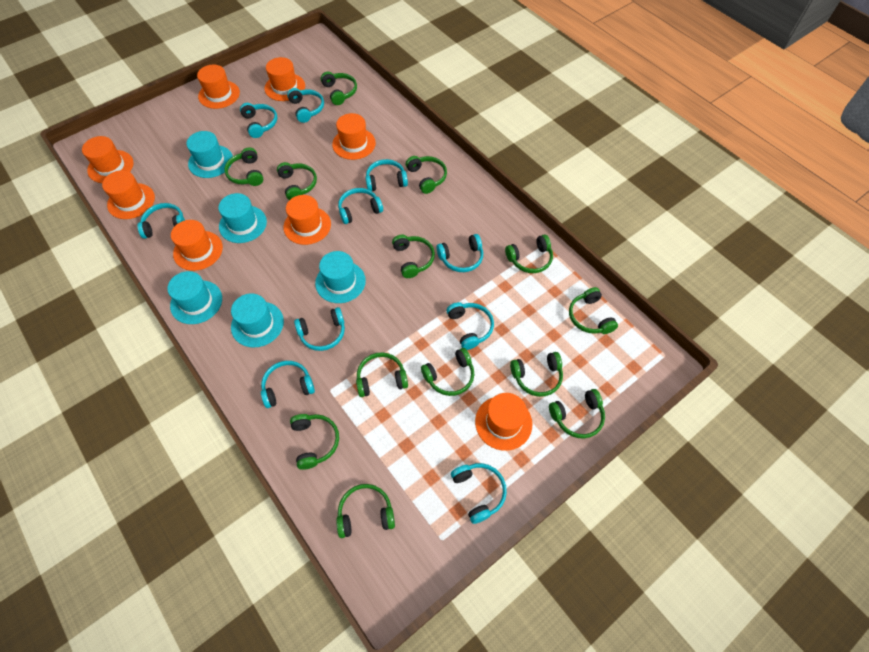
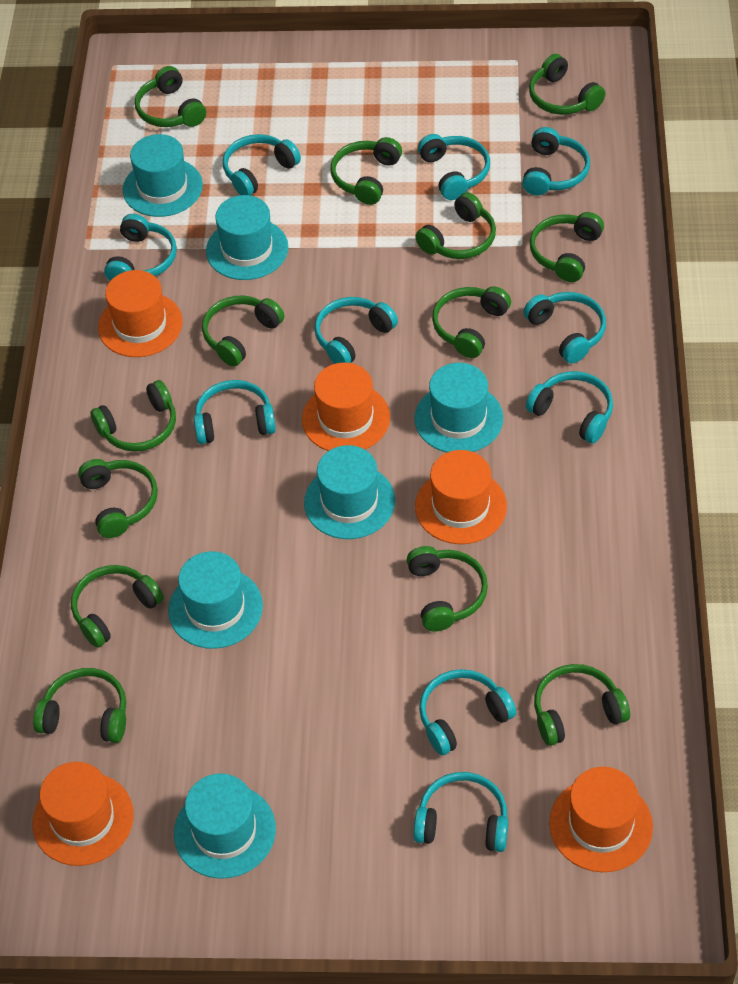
orange hat: 8 -> 5
turquoise hat: 5 -> 6

